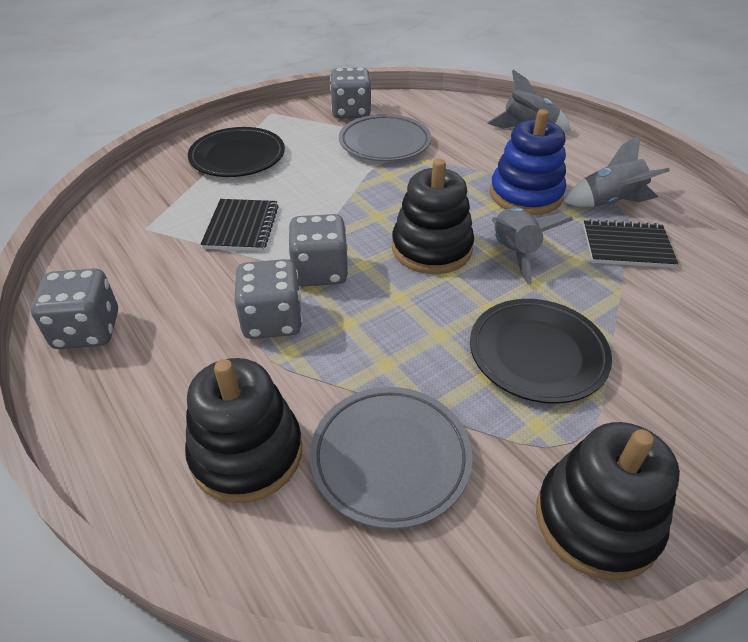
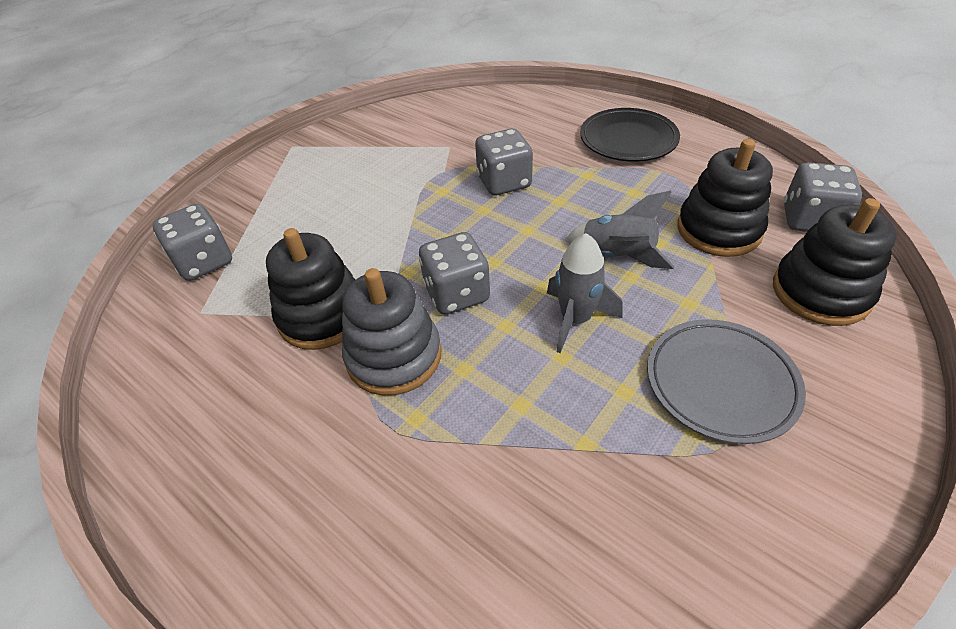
black notebook: 2 -> 0
black plate: 2 -> 1
blue stacking toy: 1 -> 0
grey plate: 2 -> 1
grey rocket: 3 -> 2
grey stacking toy: 0 -> 1

